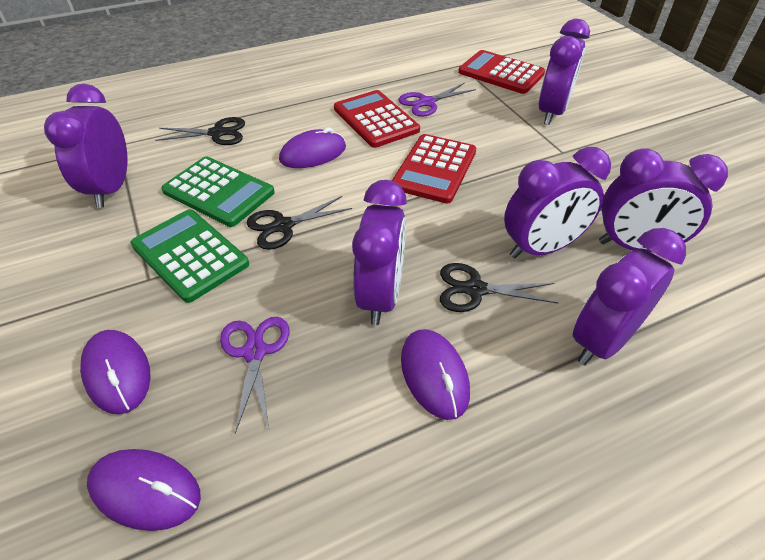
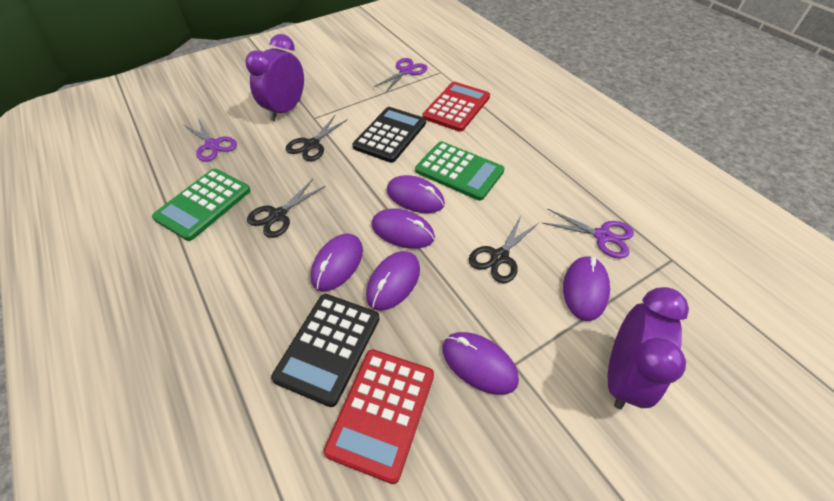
black calculator: 0 -> 2
purple clock: 6 -> 2
purple mouse: 4 -> 6
purple scissors: 2 -> 3
red calculator: 3 -> 2

